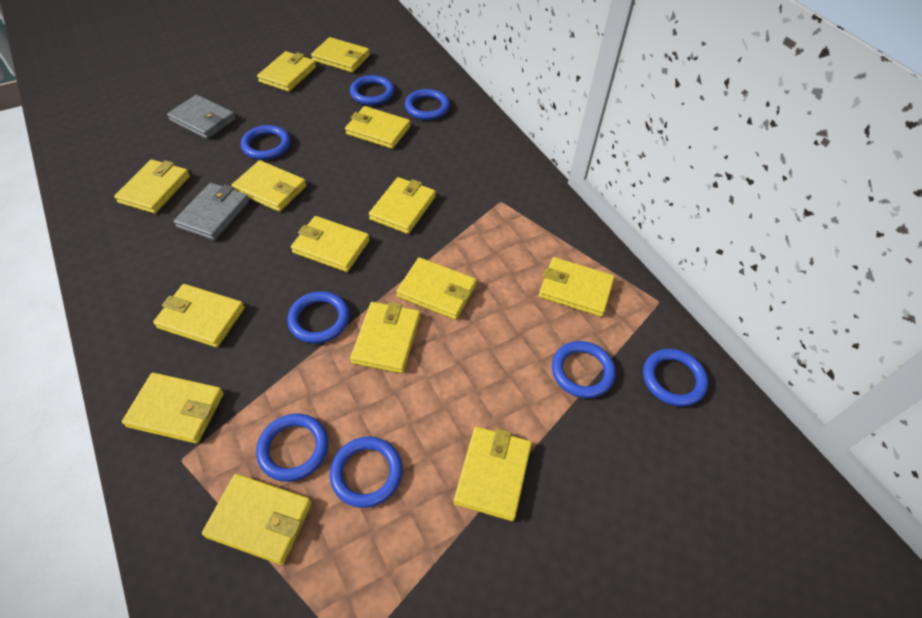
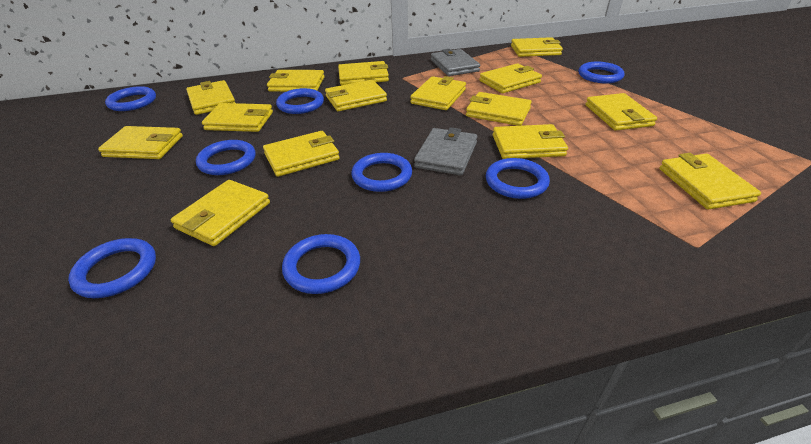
yellow wallet: 14 -> 15

